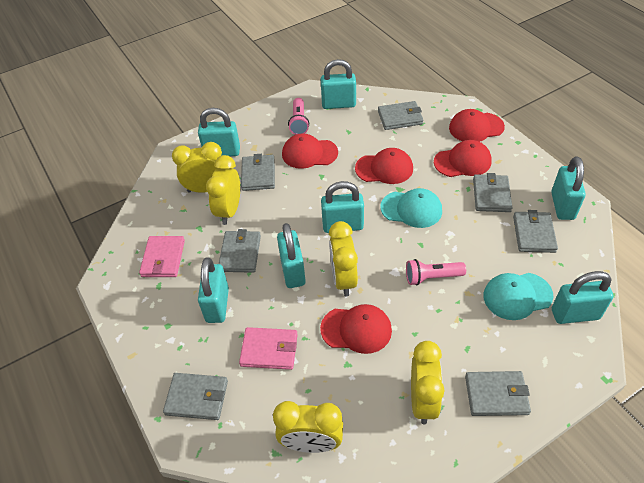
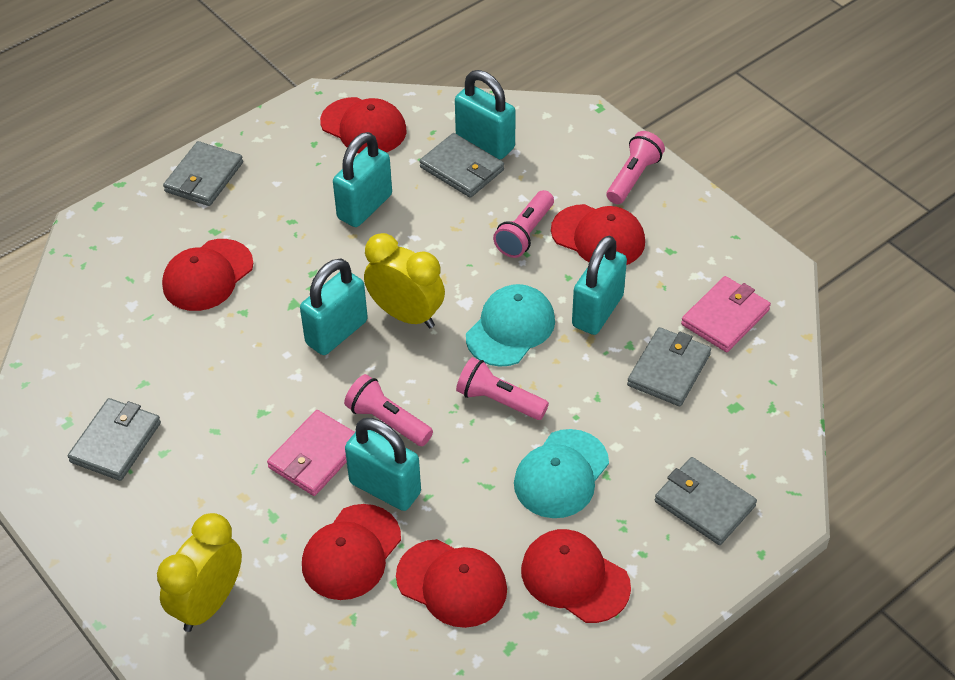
grey wallet: 7 -> 5
pink flashlight: 2 -> 4
red cap: 5 -> 6
turquoise padlock: 7 -> 5
yellow clock: 5 -> 2

